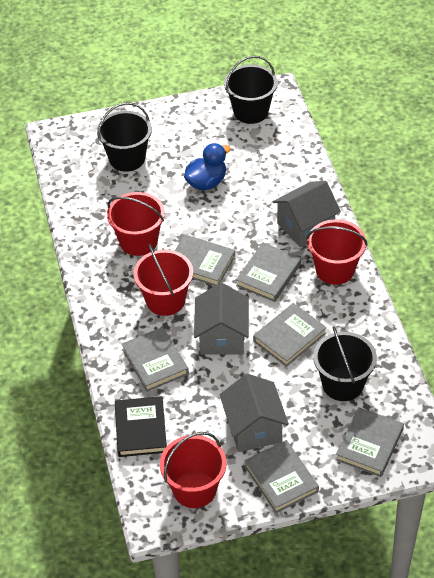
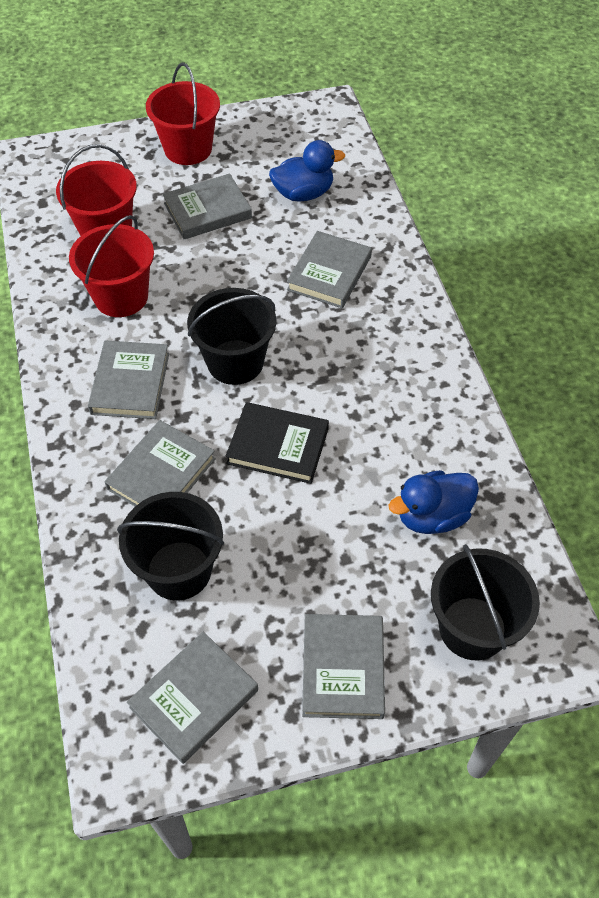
blue duck: 1 -> 2
grey house: 3 -> 0
red bucket: 4 -> 3

